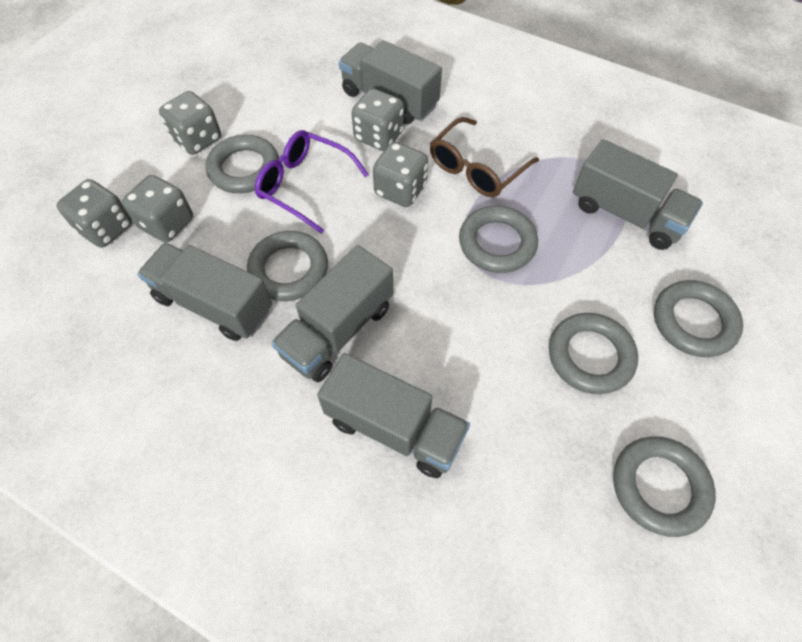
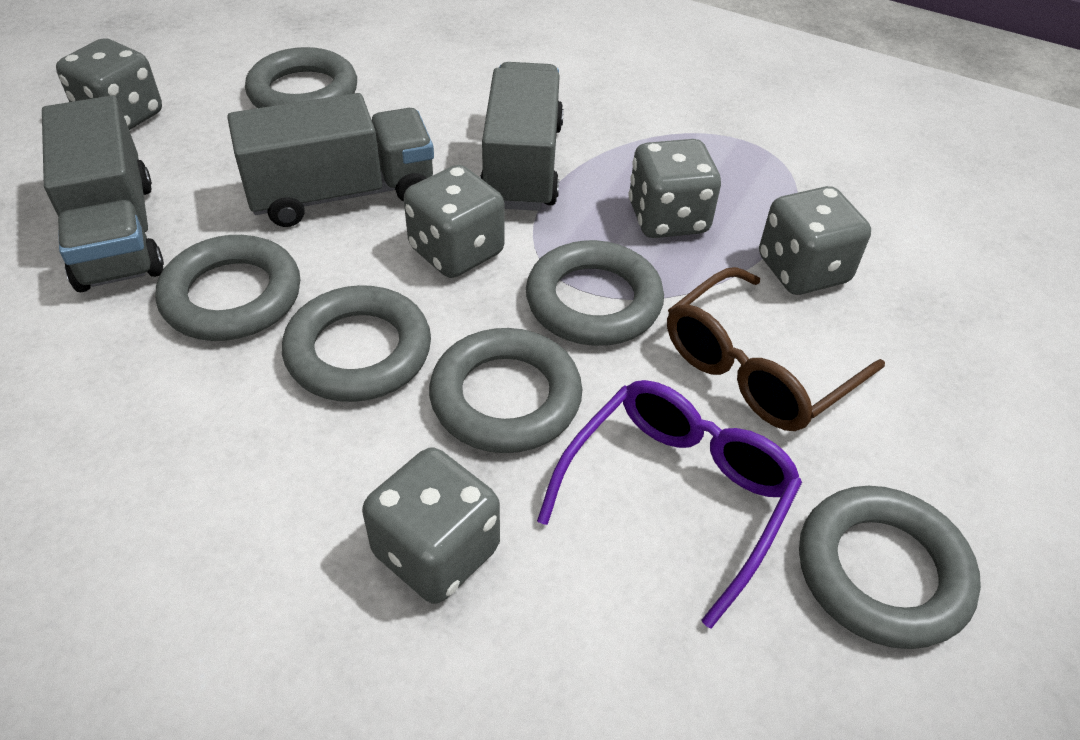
grey truck: 5 -> 3

